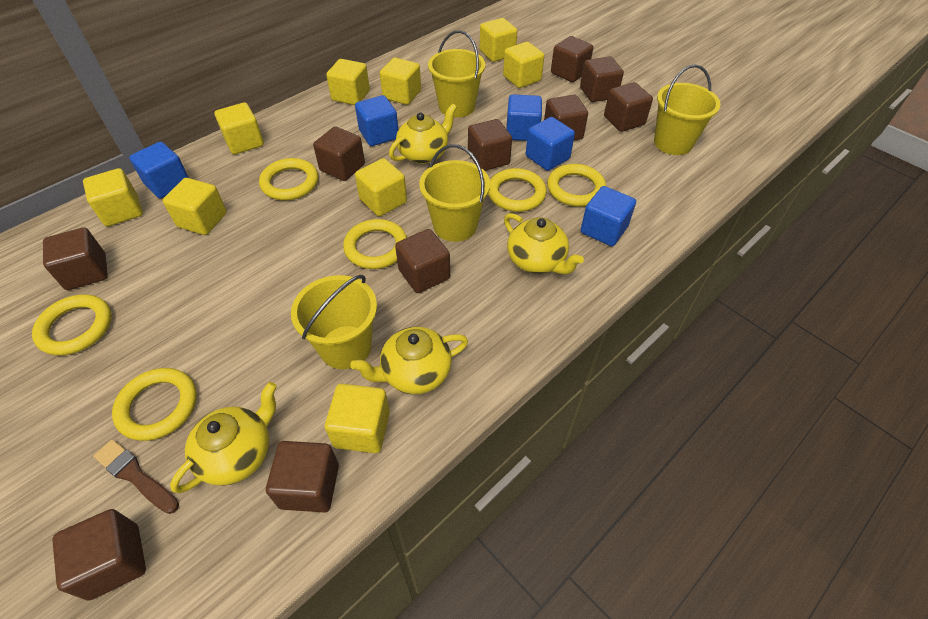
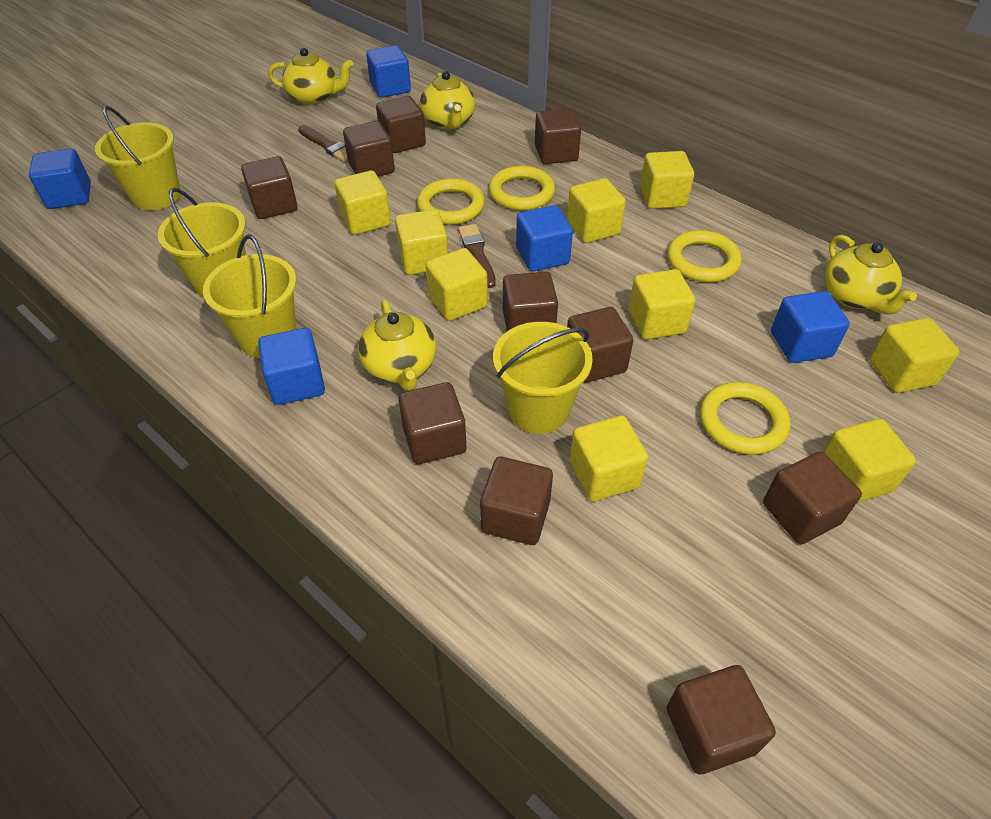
brown brush: 1 -> 2
yellow ring: 6 -> 4

